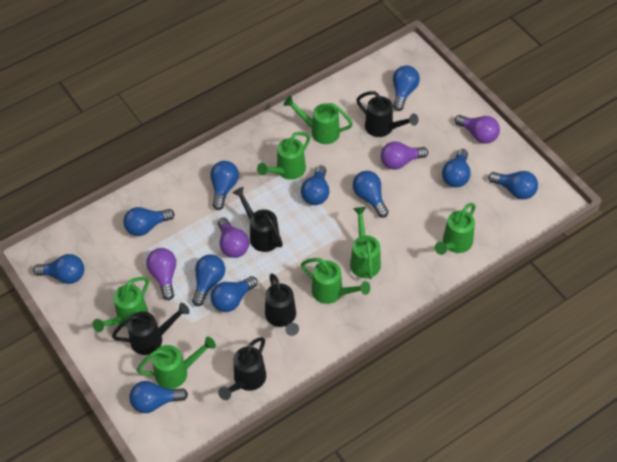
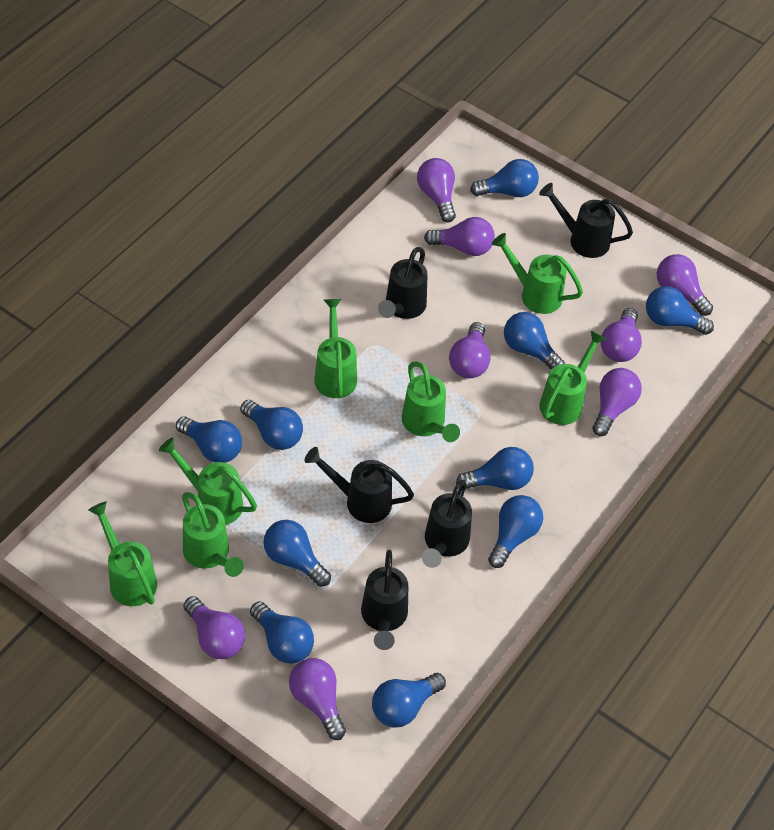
blue light bulb: 11 -> 10
purple light bulb: 4 -> 8

